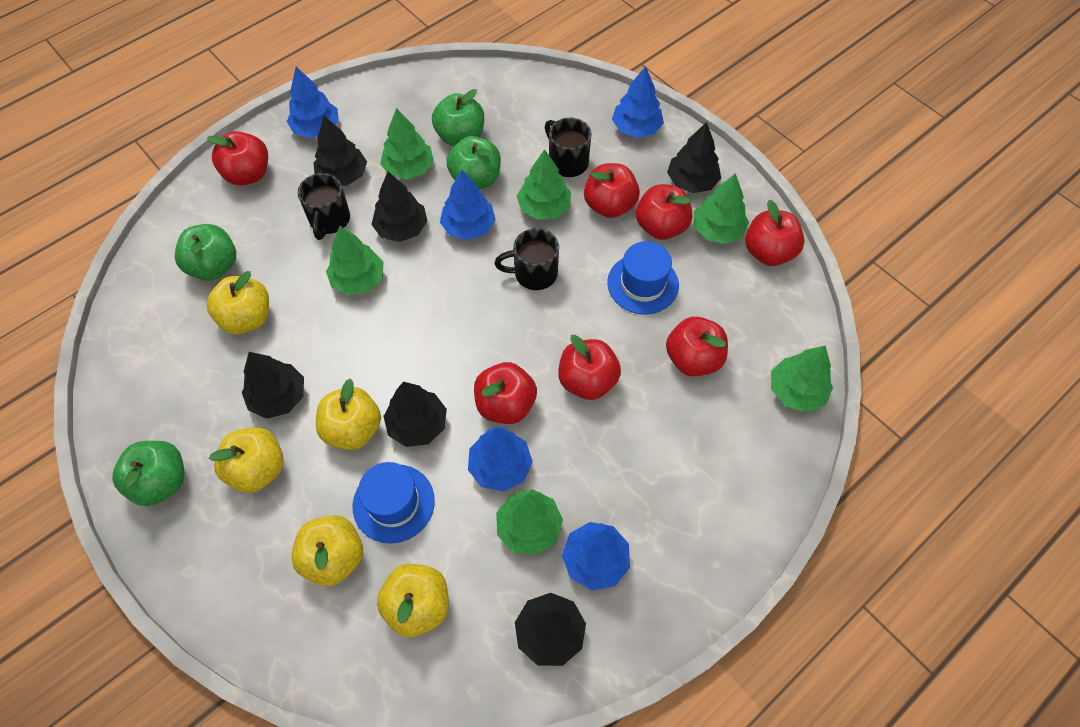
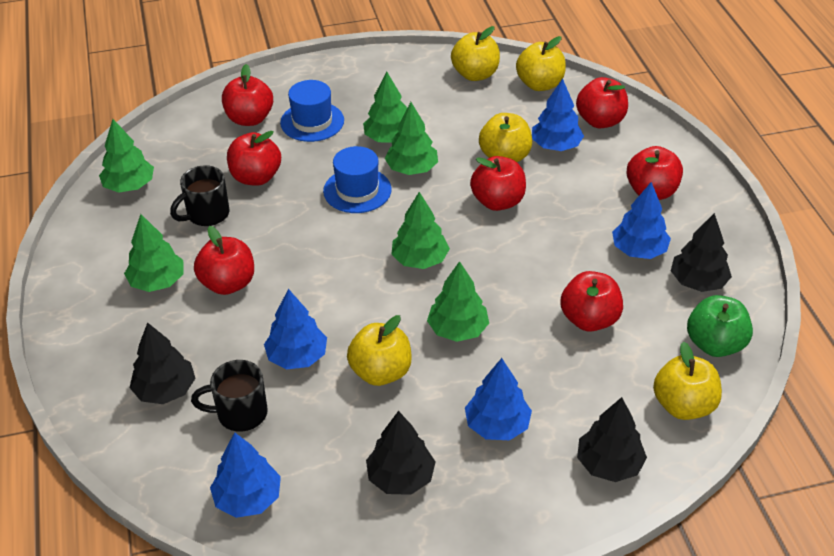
black mug: 3 -> 2
black tree: 6 -> 4
green apple: 4 -> 1

